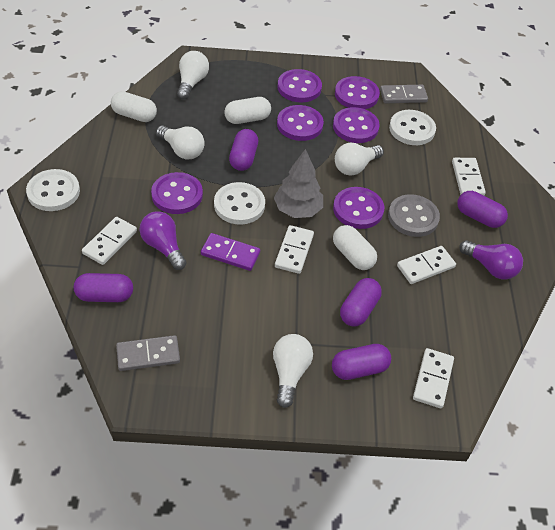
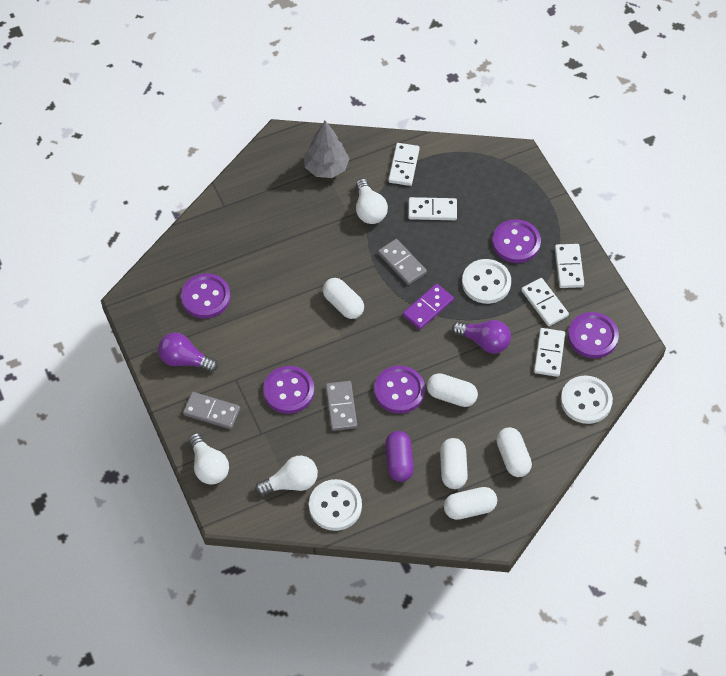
grey button: 1 -> 0
grey domino: 2 -> 3
purple button: 6 -> 5
purple capsule: 5 -> 1
white capsule: 3 -> 5
white light bulb: 4 -> 3

